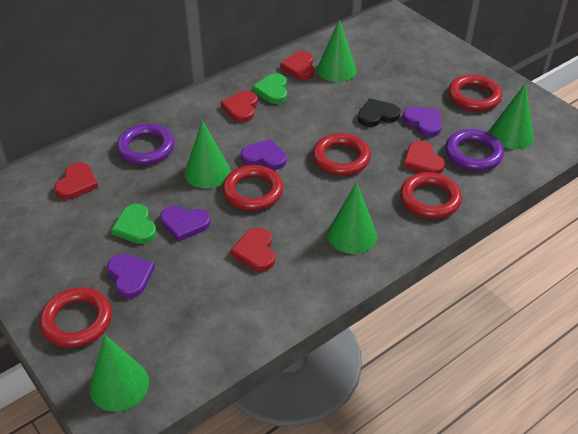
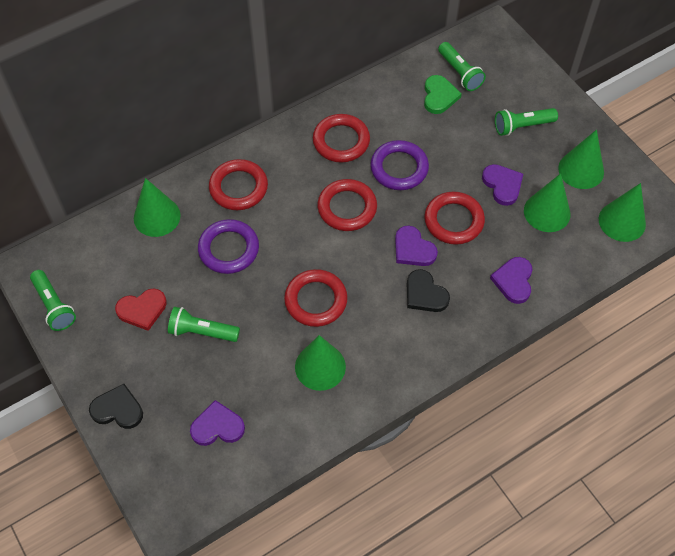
black heart: 1 -> 2
green flashlight: 0 -> 4
green heart: 2 -> 1
red heart: 5 -> 1

